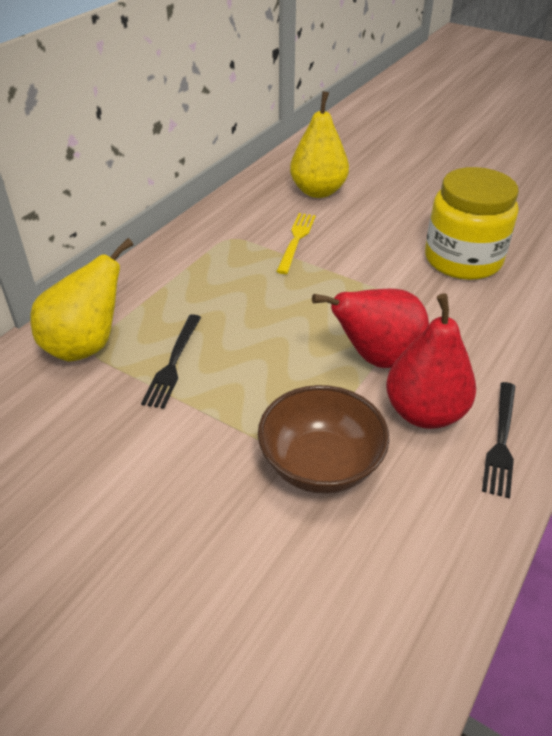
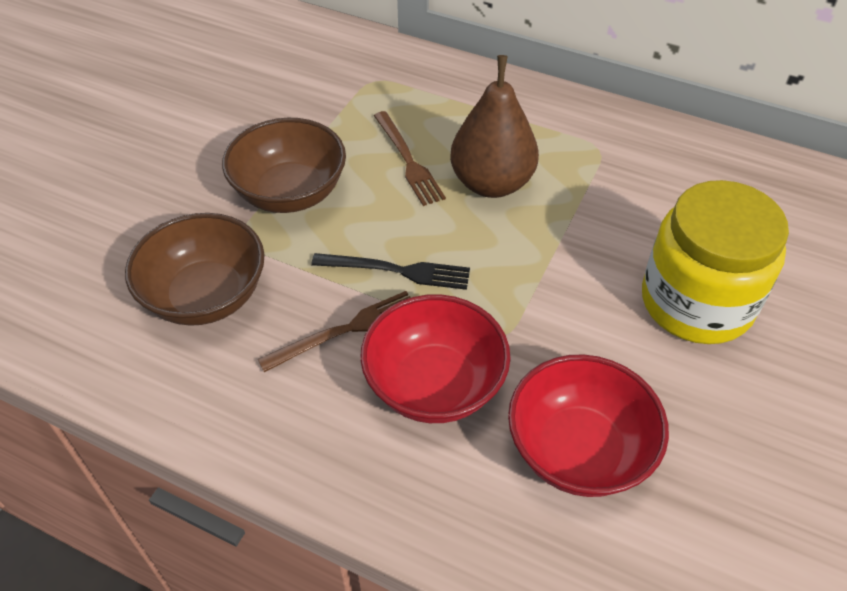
black fork: 2 -> 1
brown bowl: 1 -> 2
brown fork: 0 -> 2
brown pear: 0 -> 1
red bowl: 0 -> 2
red pear: 2 -> 0
yellow fork: 1 -> 0
yellow pear: 2 -> 0

